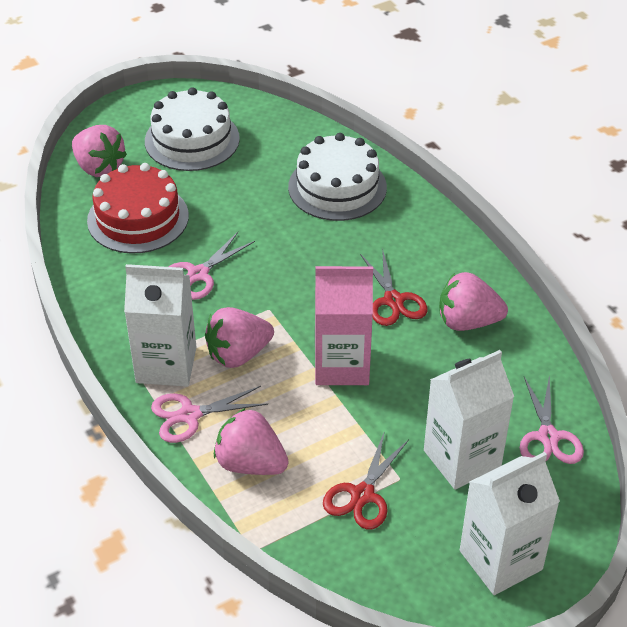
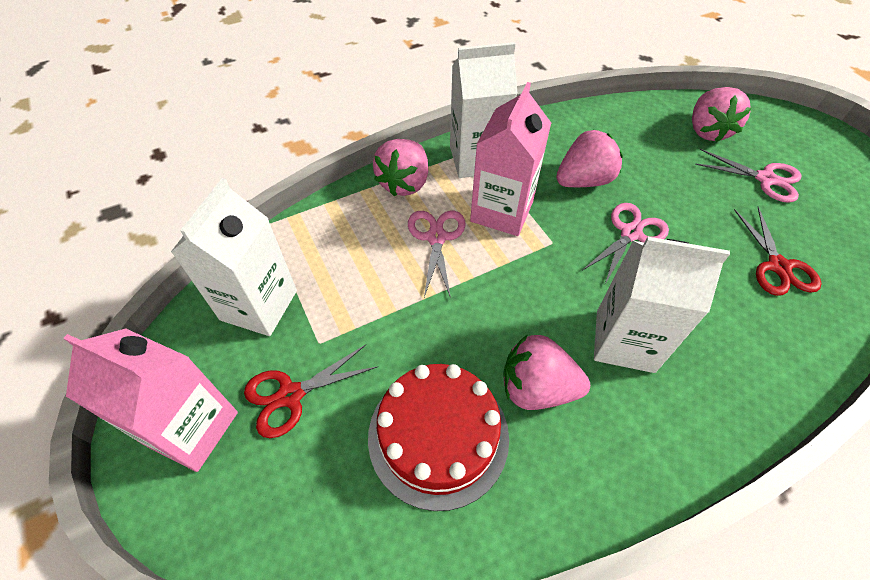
pink carton: 1 -> 2
white cake: 2 -> 0

